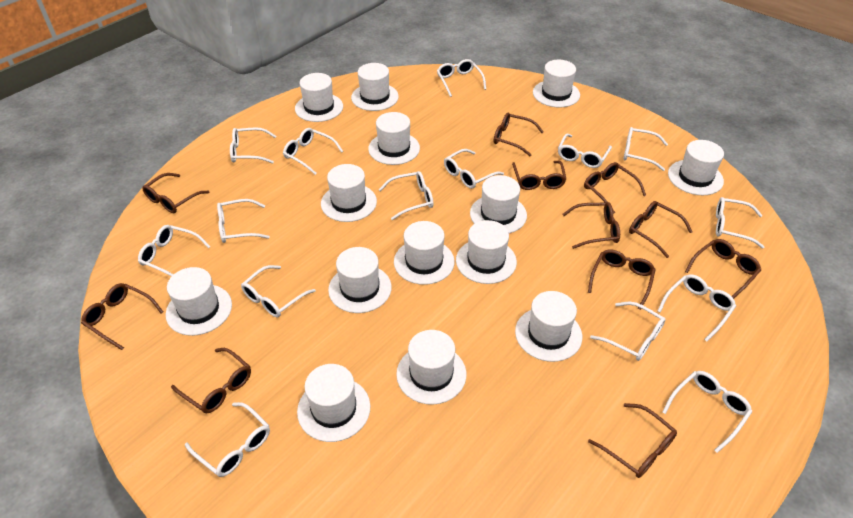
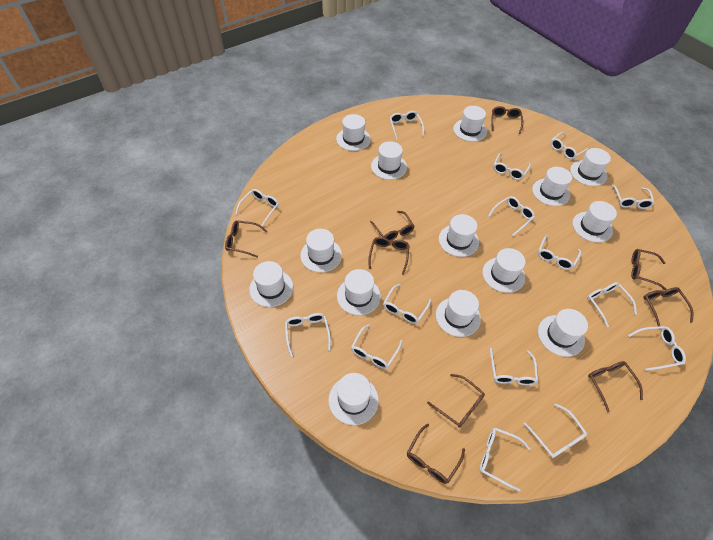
brown glasses: 11 -> 9

